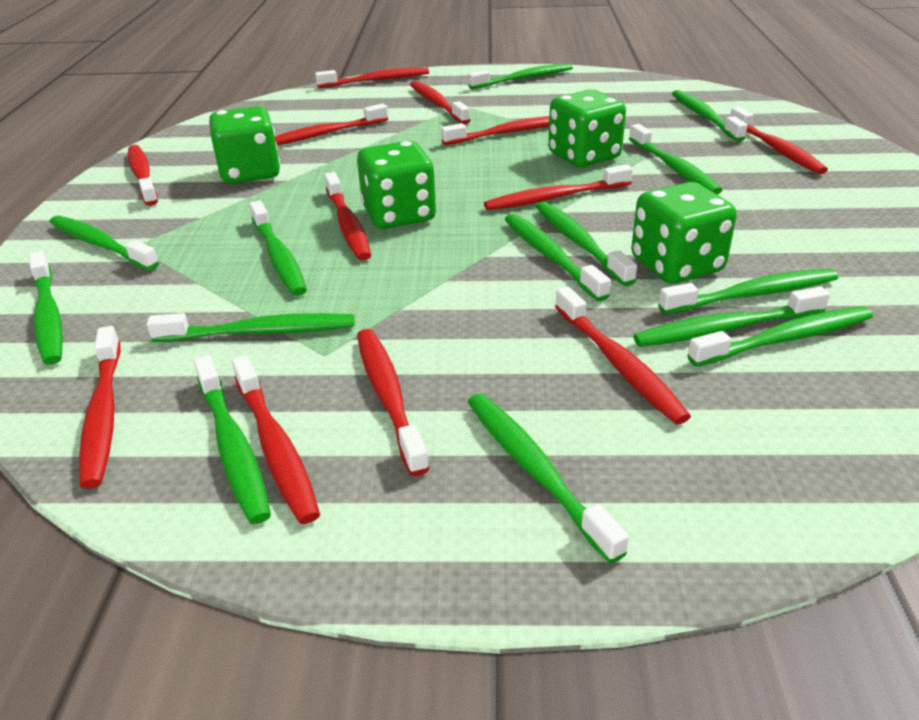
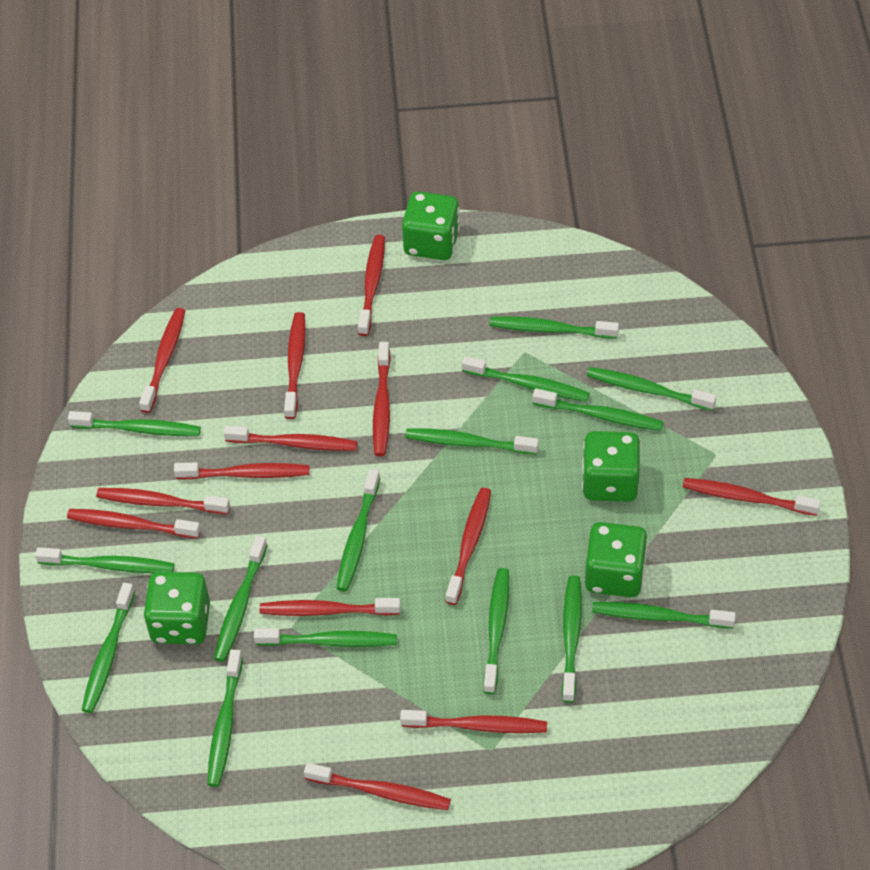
green toothbrush: 14 -> 15
red toothbrush: 12 -> 13

